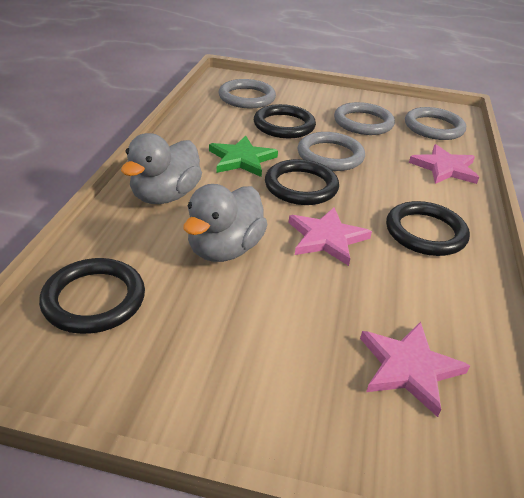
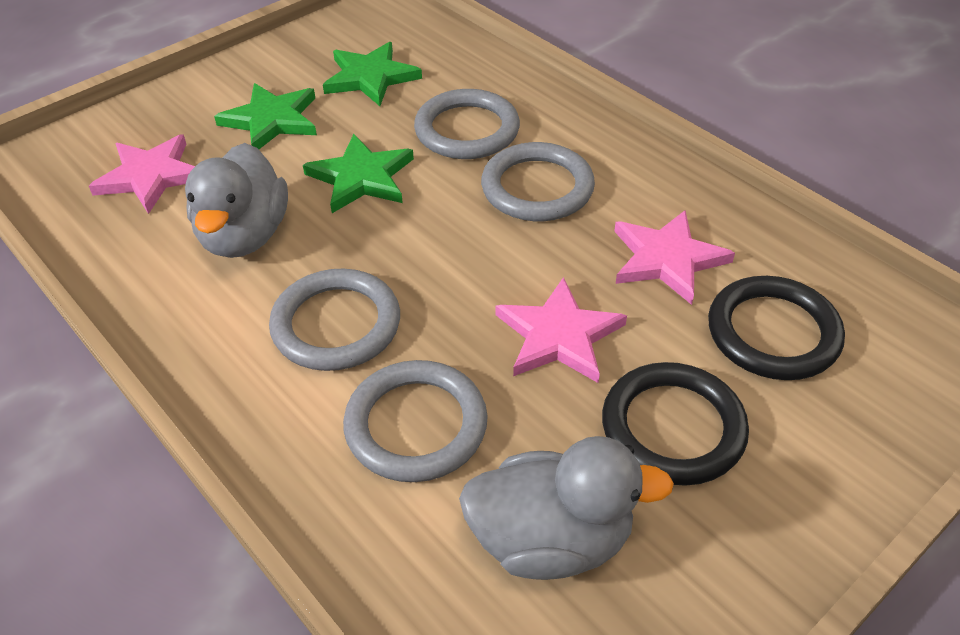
black ring: 4 -> 2
green star: 1 -> 3

